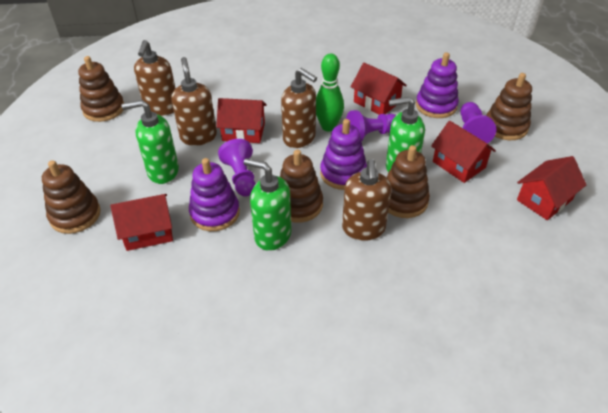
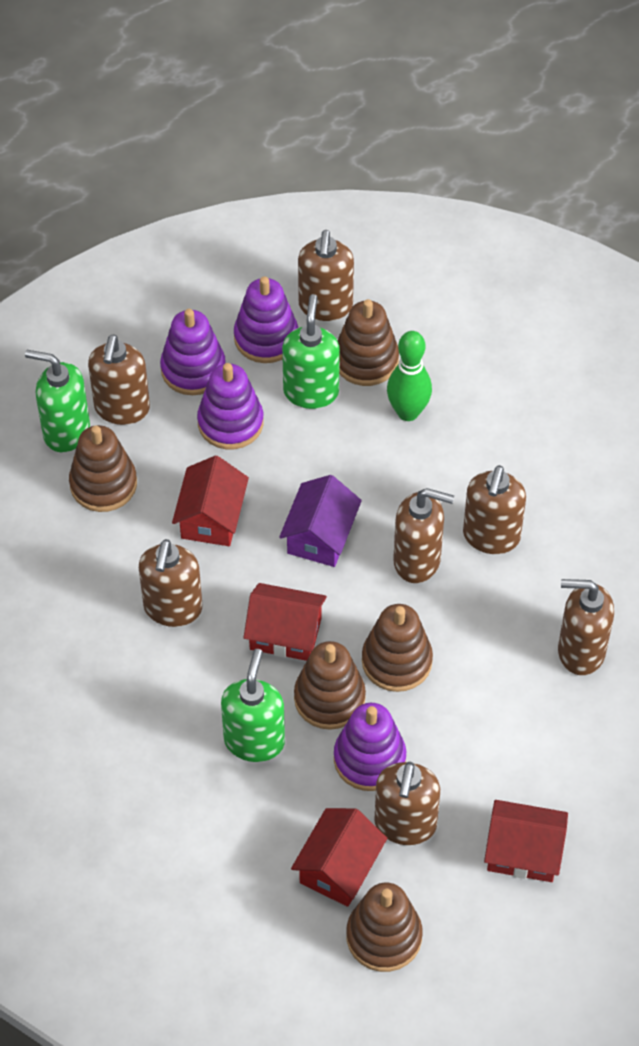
brown soap dispenser: 4 -> 7
purple house: 0 -> 1
purple pawn: 3 -> 0
purple stacking toy: 3 -> 4
red house: 5 -> 4

